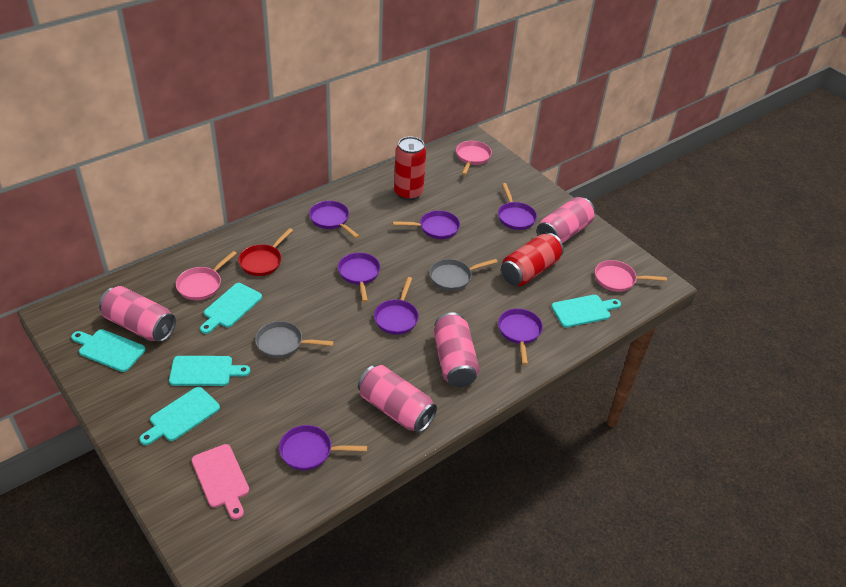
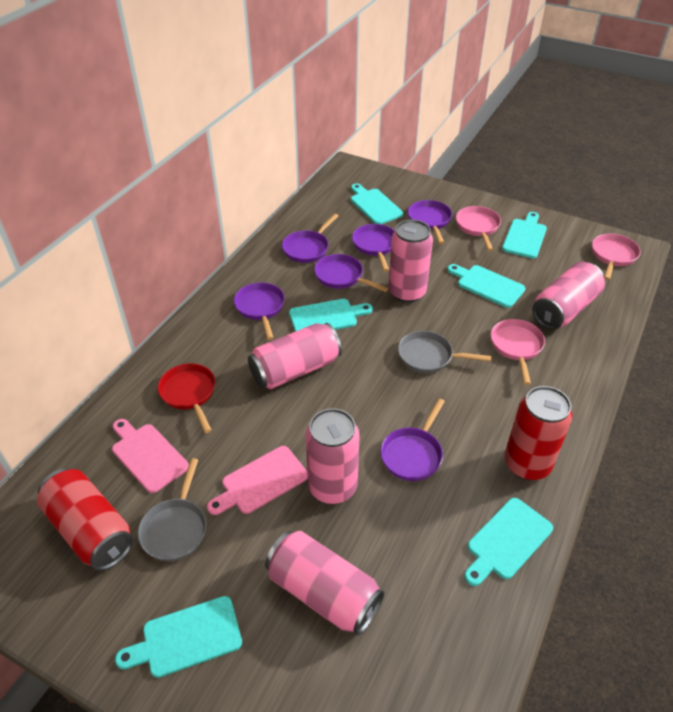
pink can: 4 -> 5
pink cutting board: 1 -> 2
purple pan: 7 -> 6
turquoise cutting board: 5 -> 6

